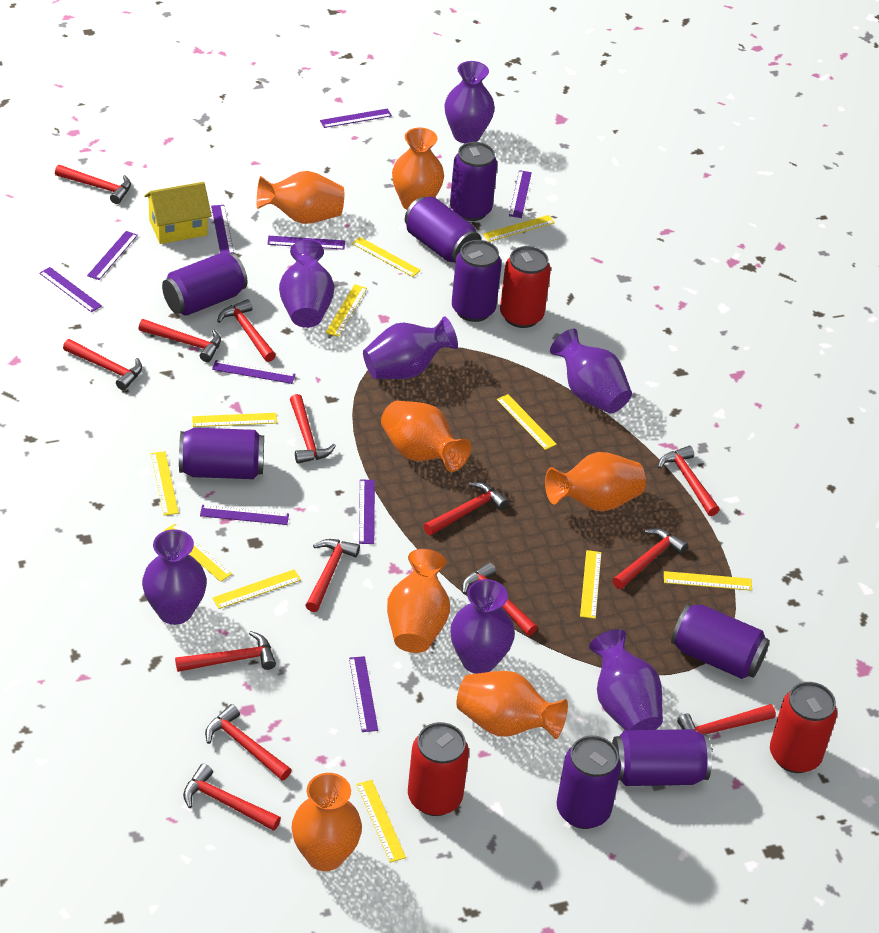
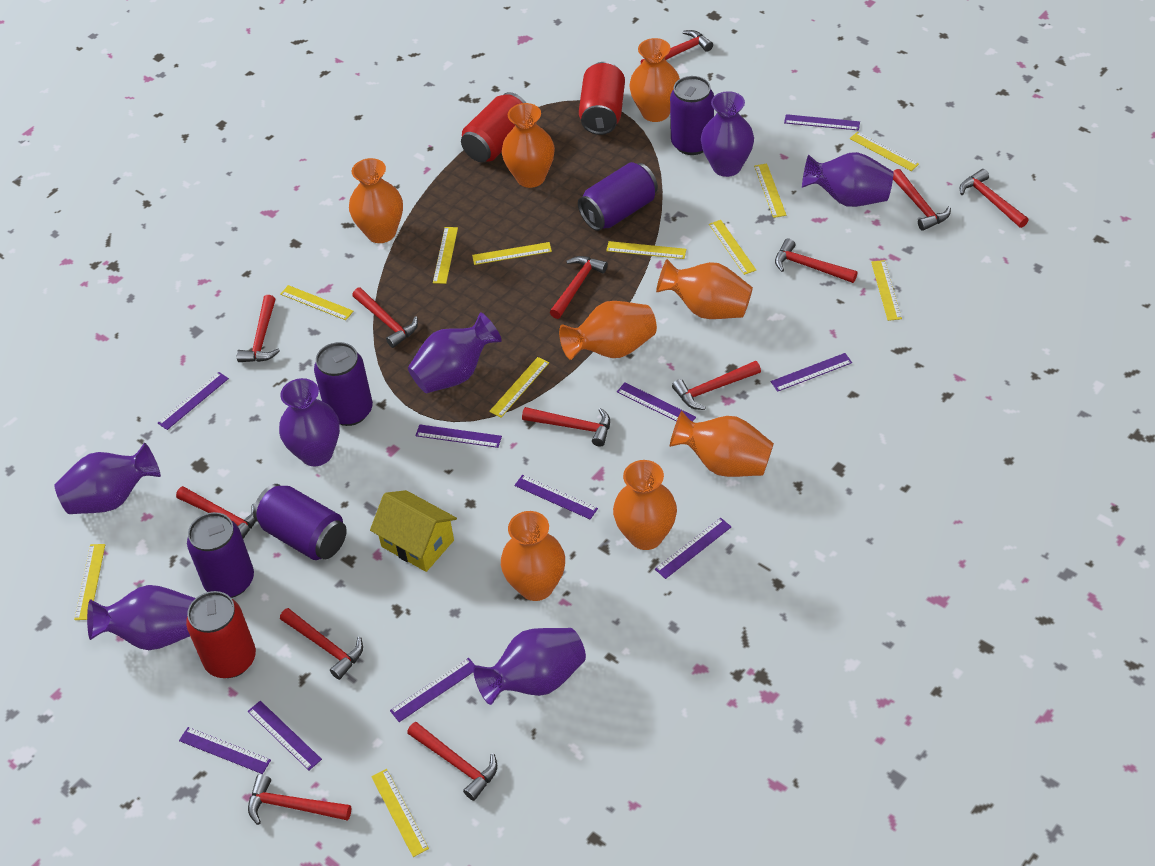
orange vase: 7 -> 8
purple can: 8 -> 5
red hammer: 14 -> 13

